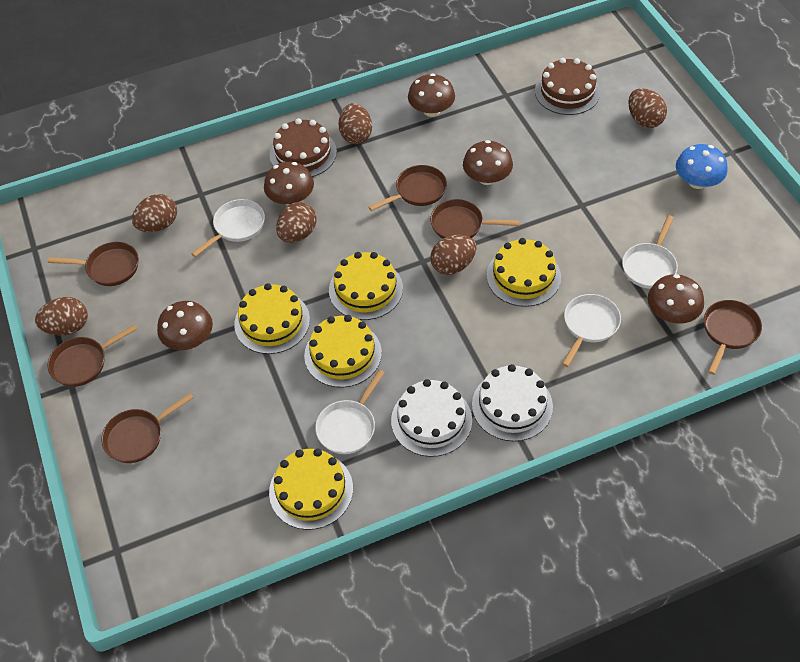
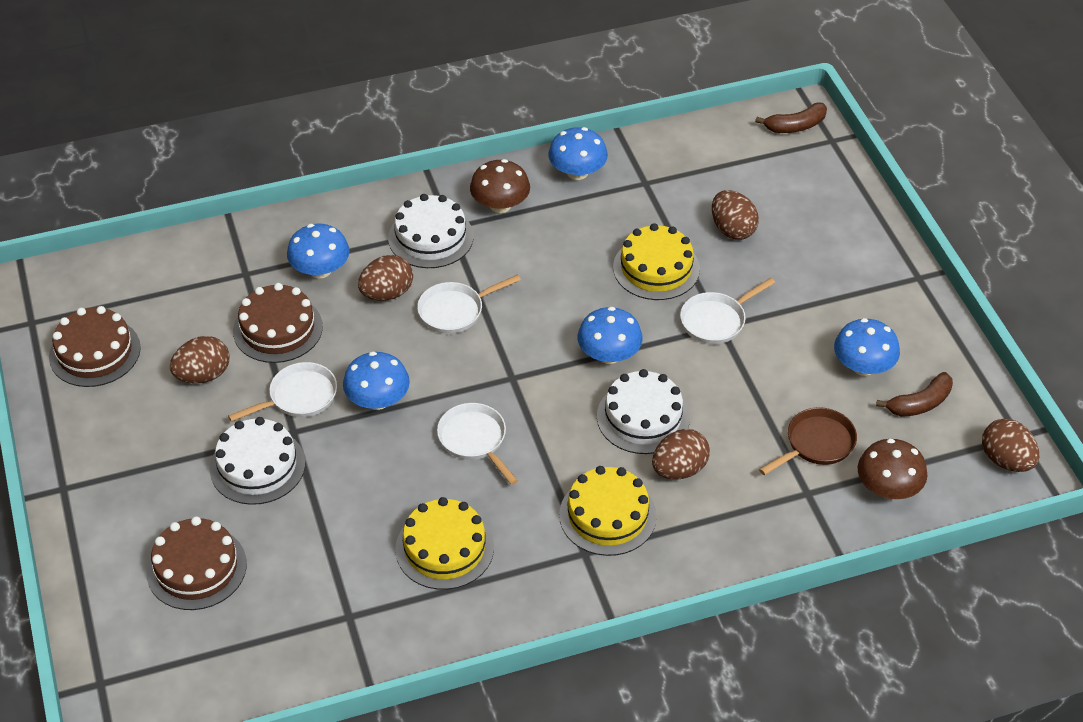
blue mushroom: 1 -> 5
brown banana: 0 -> 2
brown cake: 2 -> 3
brown egg: 6 -> 5
brown mushroom: 5 -> 2
brown pan: 6 -> 1
white cake: 2 -> 3
yellow cake: 5 -> 3

